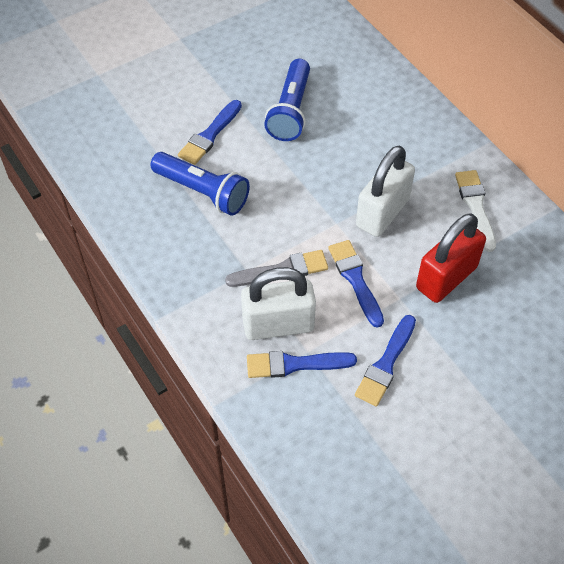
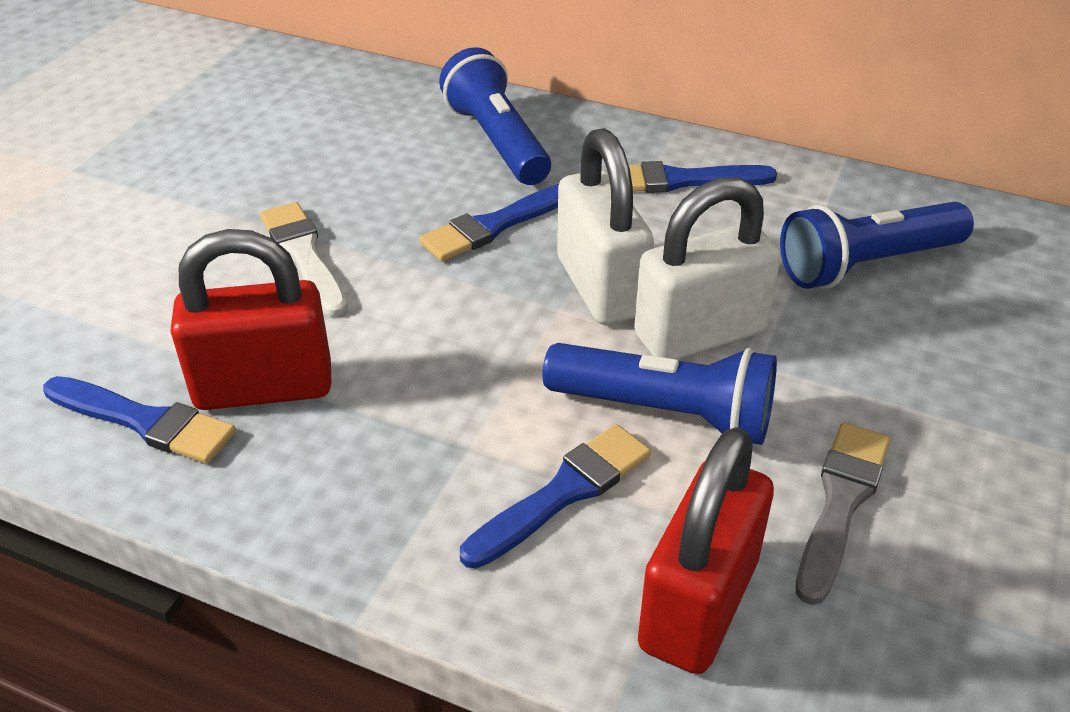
blue flashlight: 2 -> 3
red padlock: 1 -> 2

